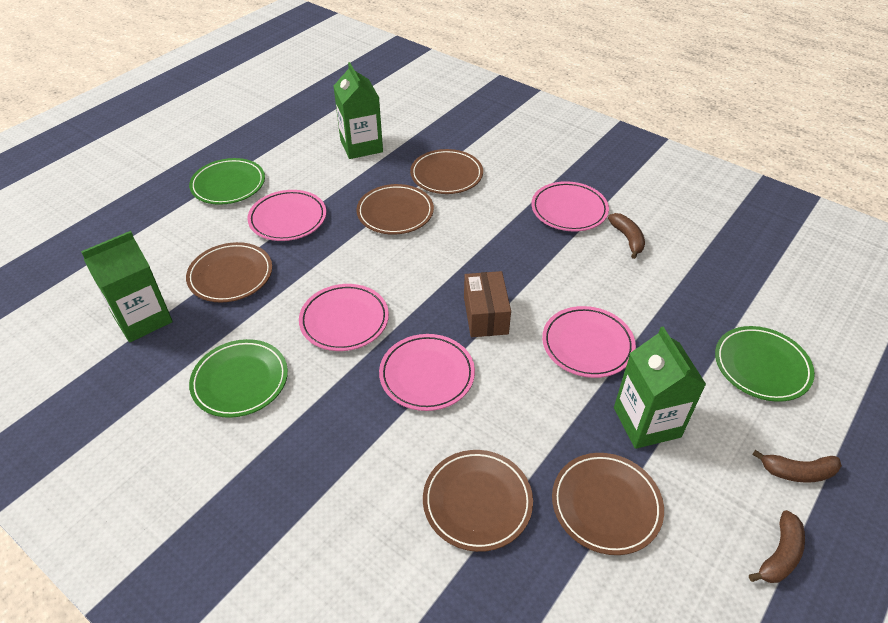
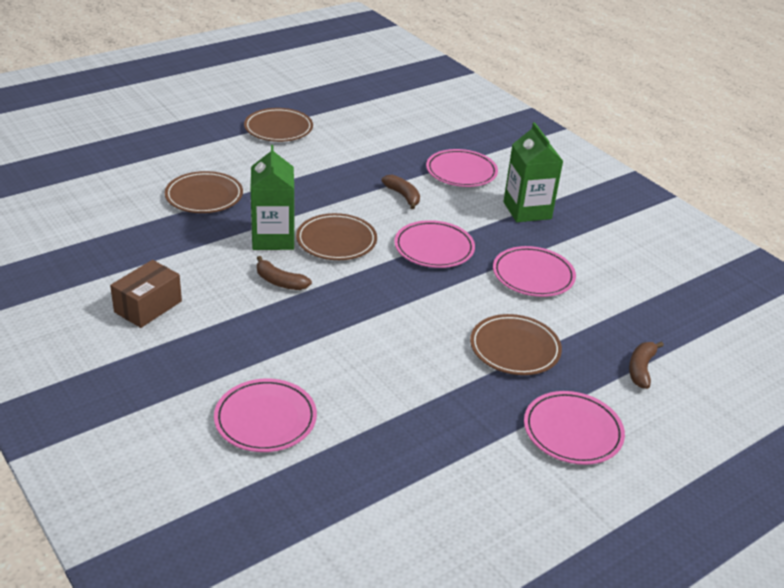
brown plate: 5 -> 4
green carton: 3 -> 2
green plate: 3 -> 0

